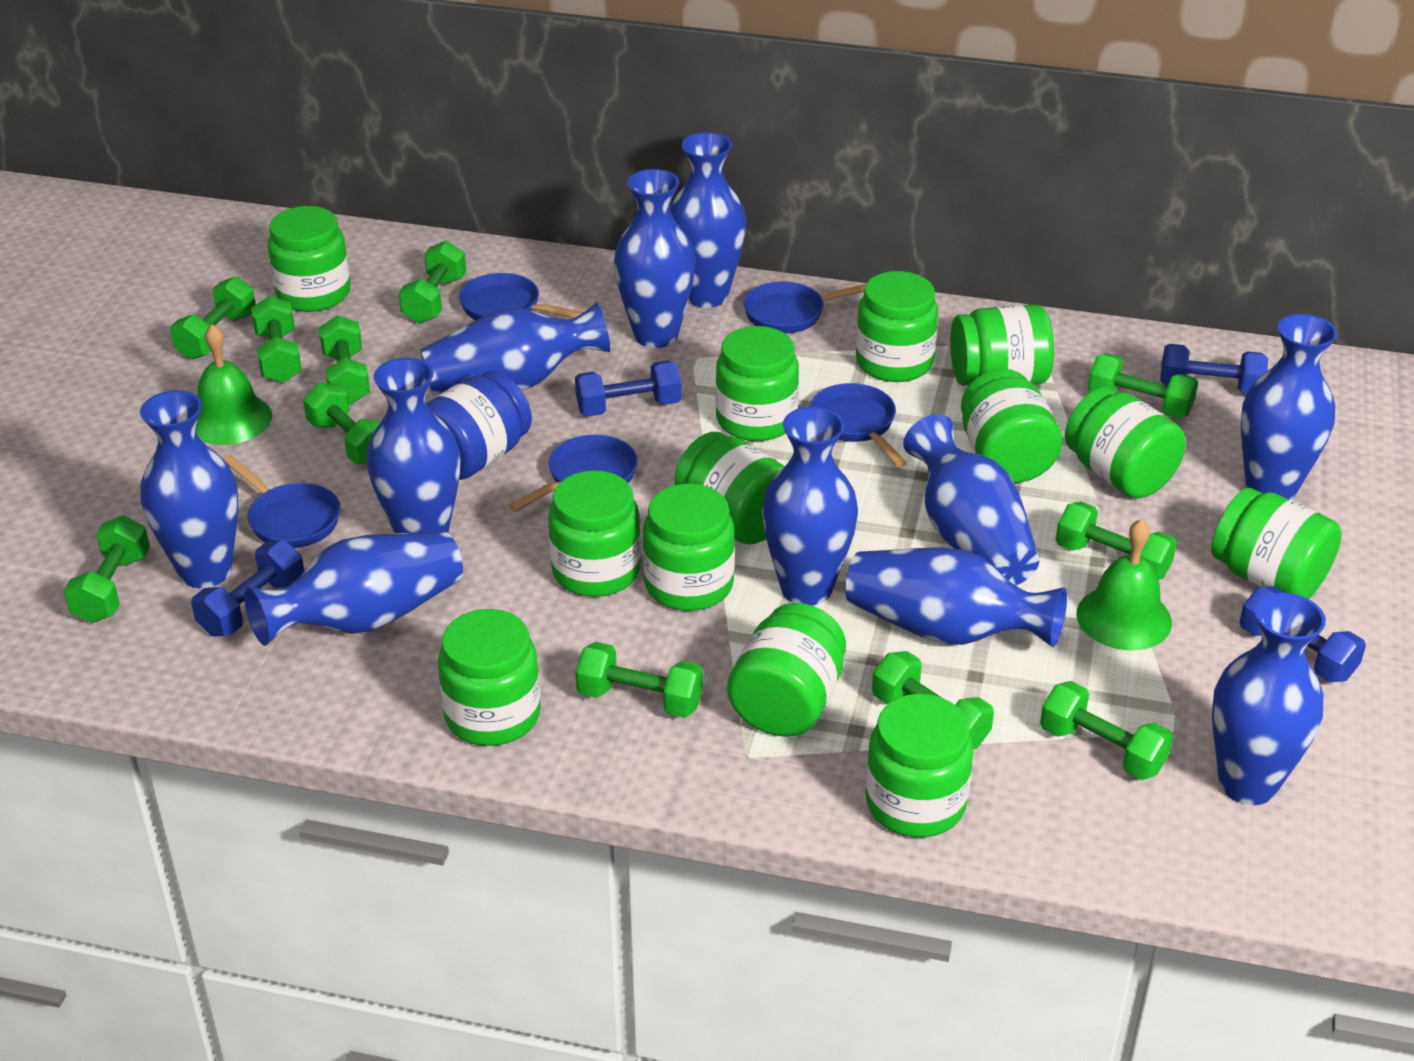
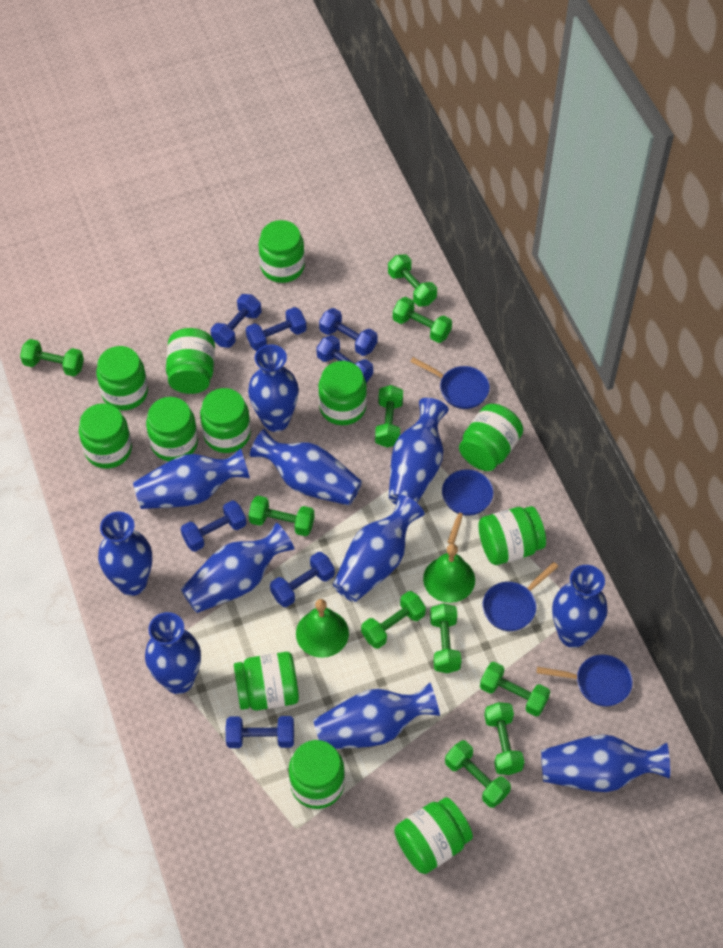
blue dumbbell: 4 -> 7
blue jar: 1 -> 0
blue pan: 5 -> 4
green dumbbell: 11 -> 10
green jar: 13 -> 12

